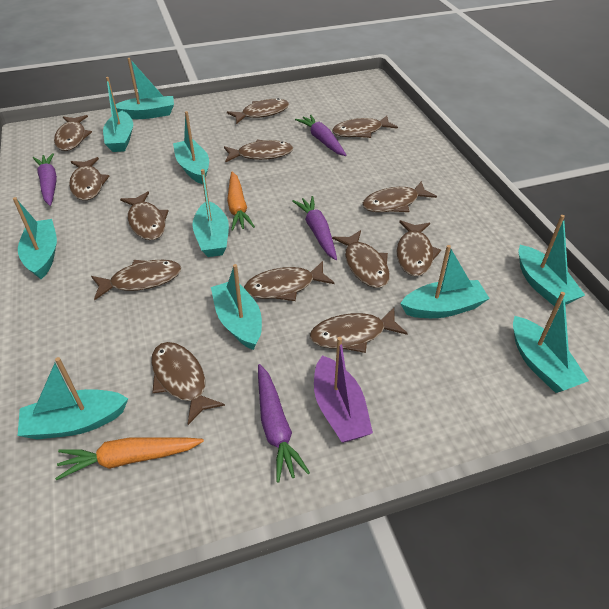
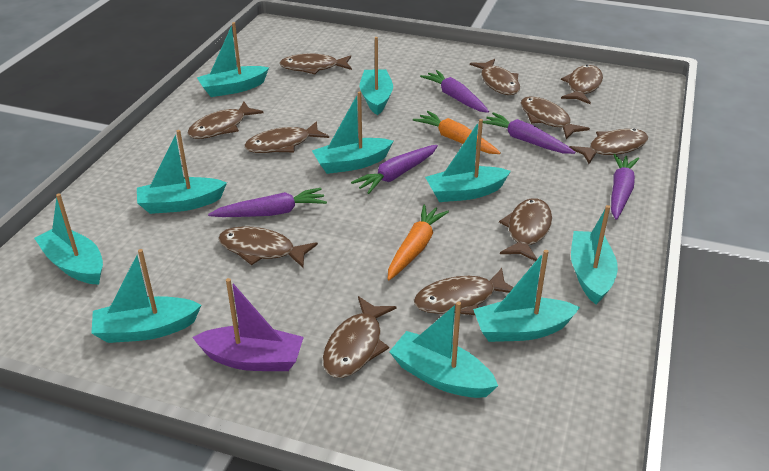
brown fish: 13 -> 11
purple carrot: 4 -> 5

